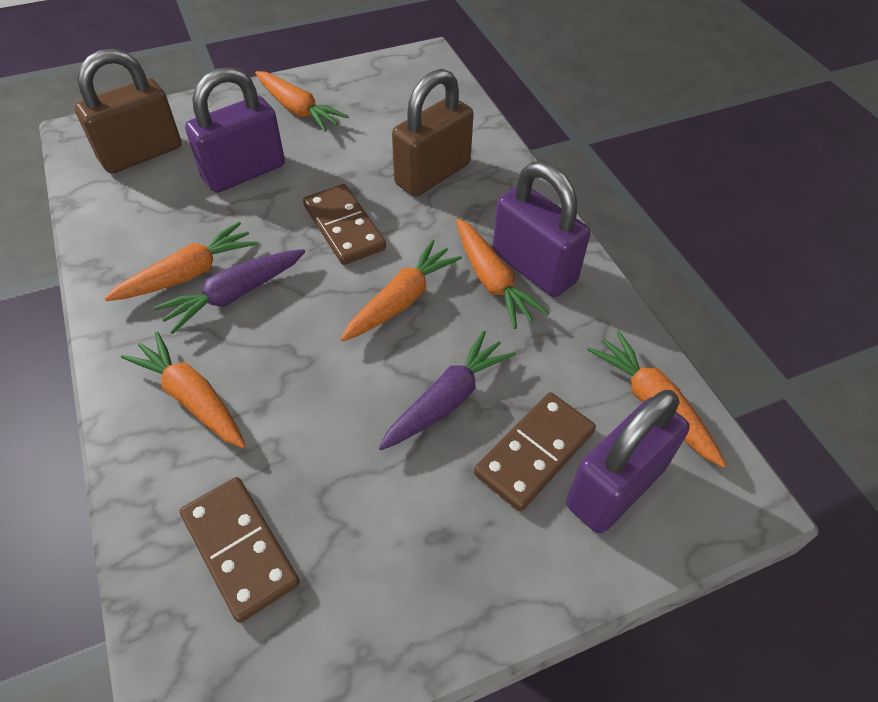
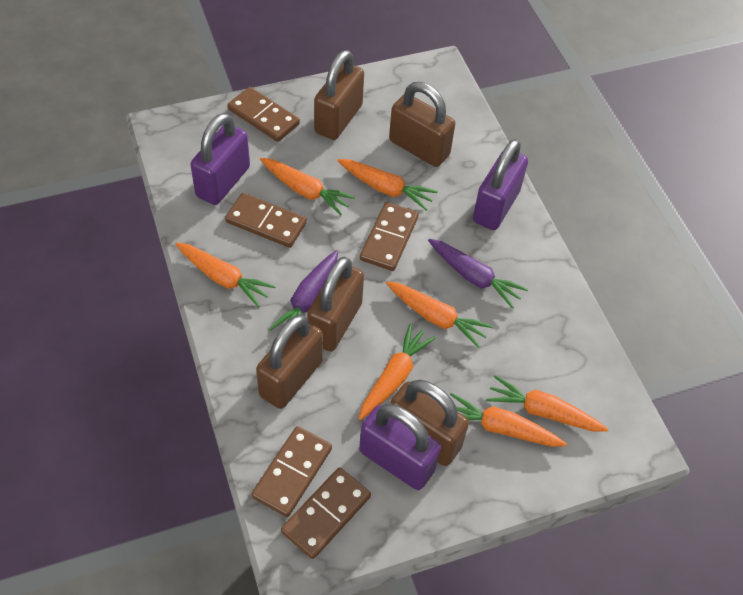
brown domino: 3 -> 5
brown padlock: 2 -> 5
orange carrot: 6 -> 7

